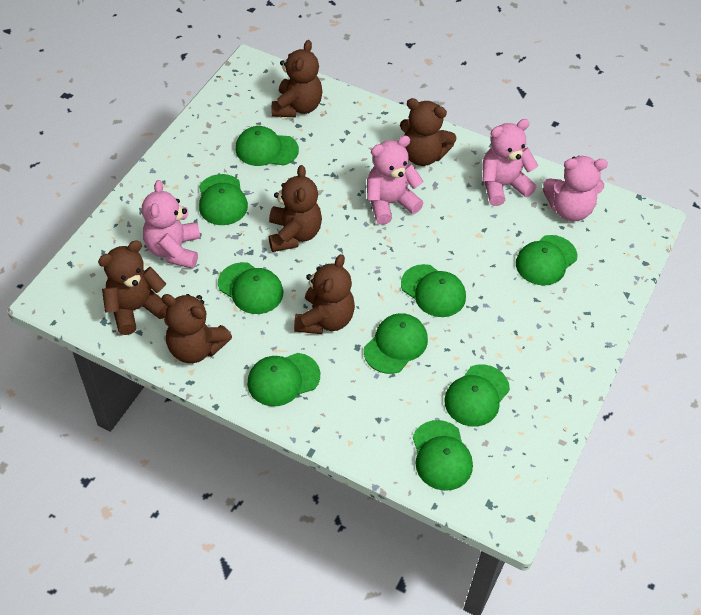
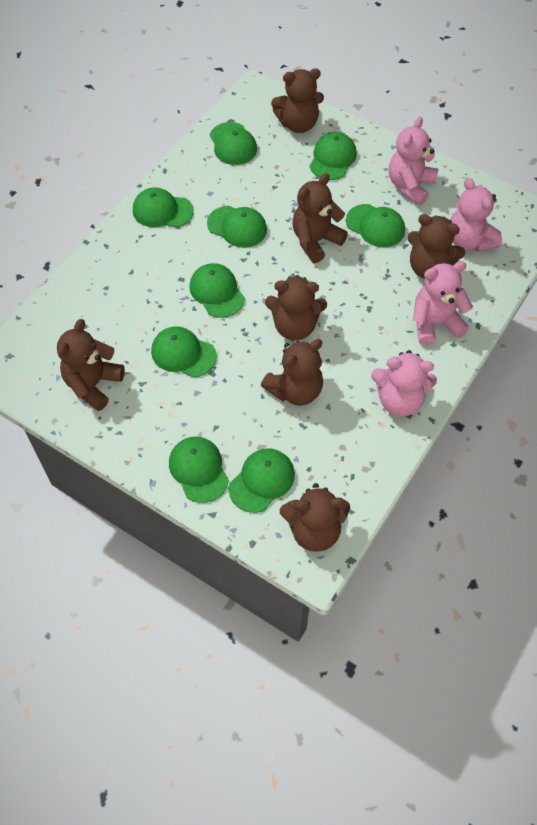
brown teddy bear: 6 -> 7

